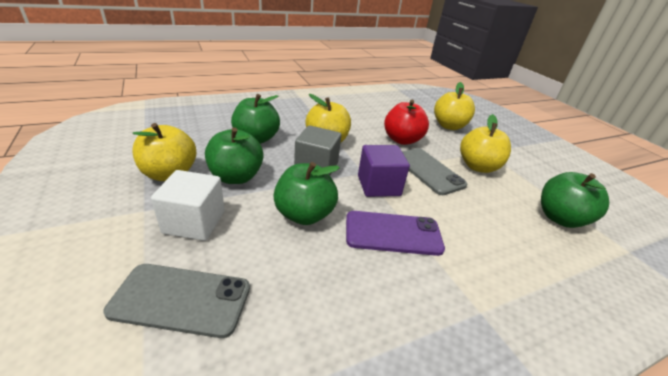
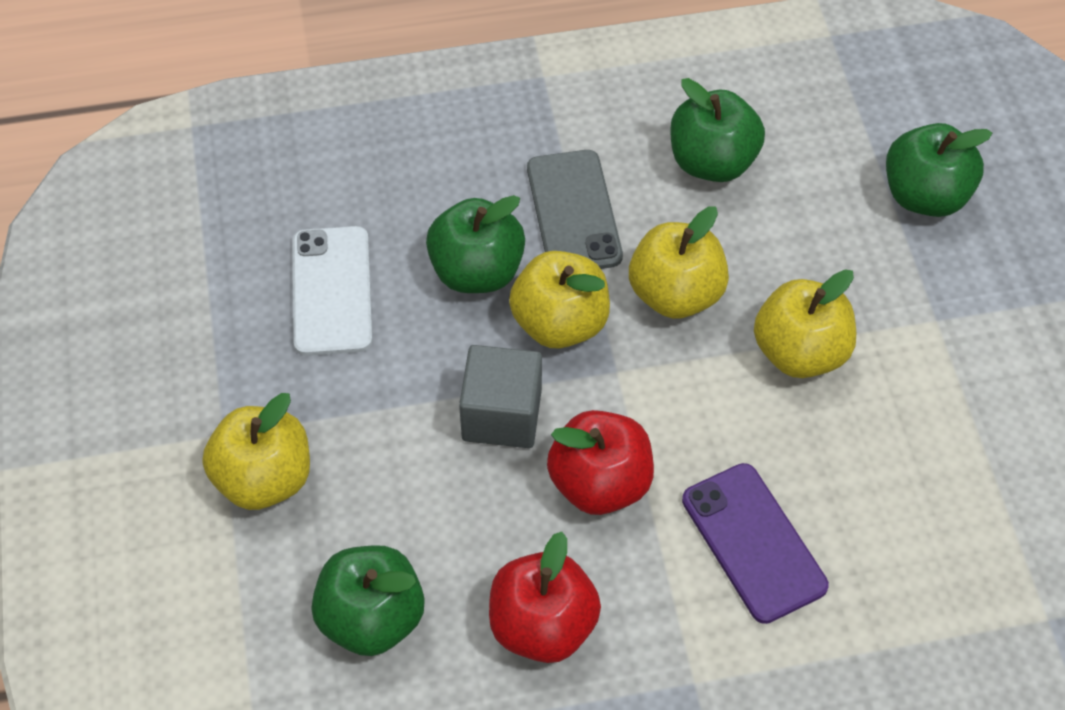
grey phone: 2 -> 1
purple cube: 1 -> 0
red apple: 1 -> 2
white cube: 1 -> 0
white phone: 0 -> 1

